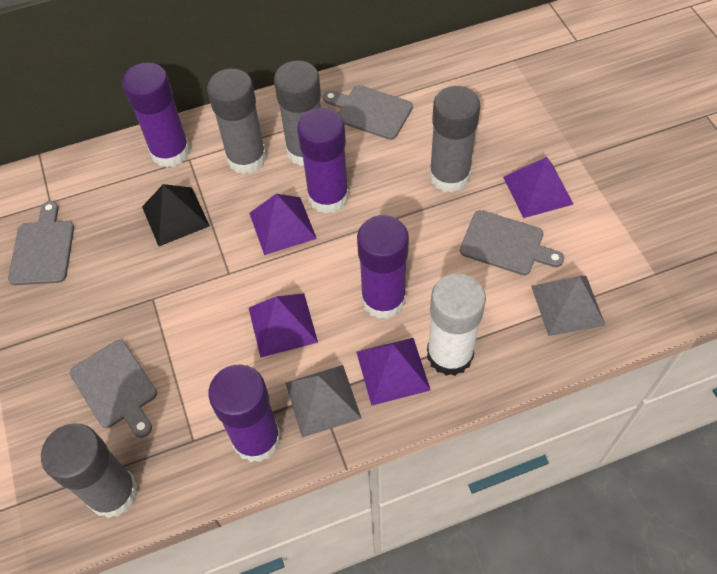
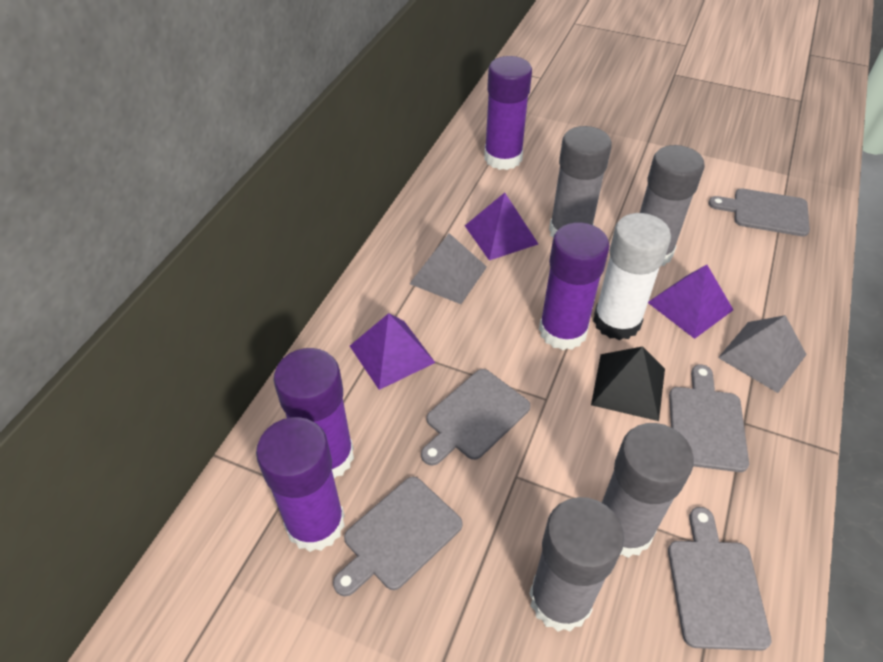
grey cutting board: 4 -> 5
purple pyramid: 4 -> 3

